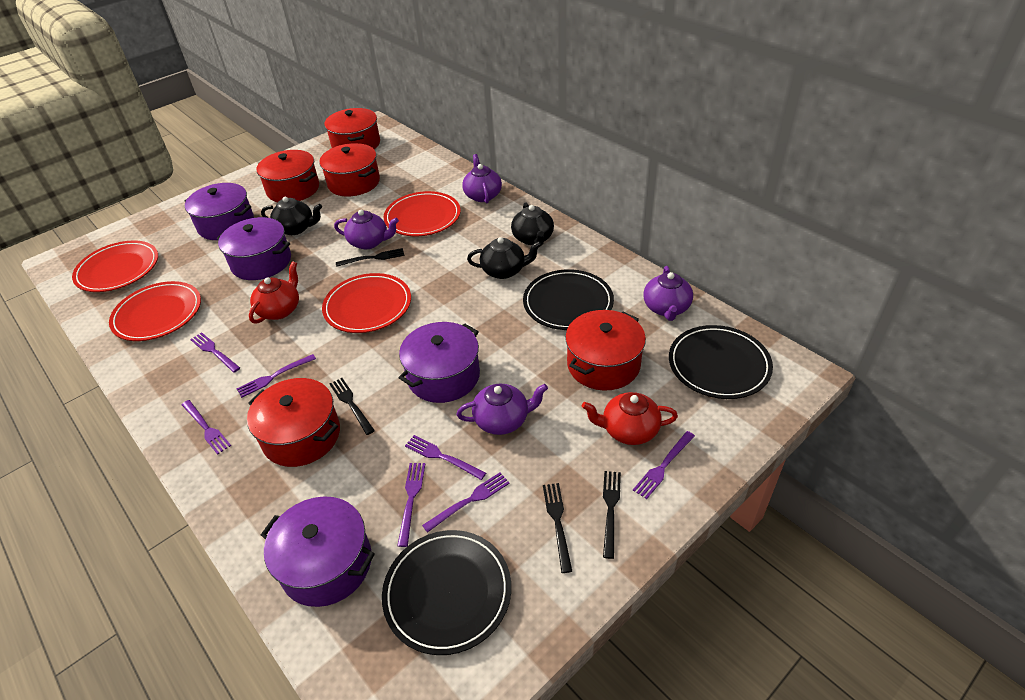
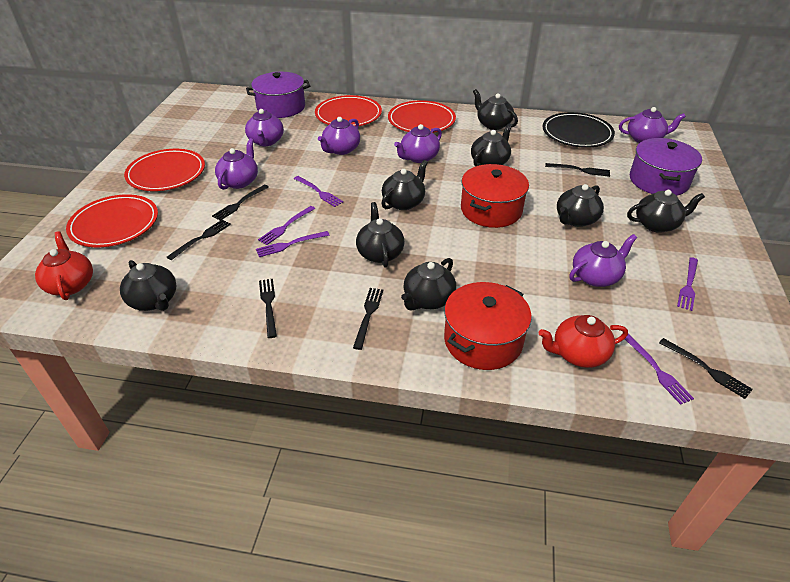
black fork: 4 -> 6
black plate: 3 -> 1
black teapot: 3 -> 8
purple fork: 7 -> 5
purple pot: 4 -> 2
purple teapot: 4 -> 6
red pot: 5 -> 2

